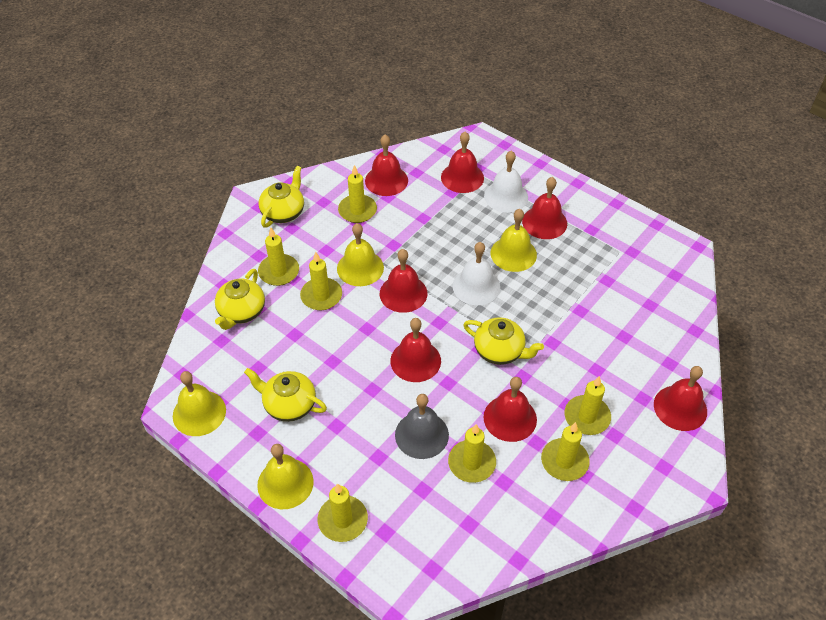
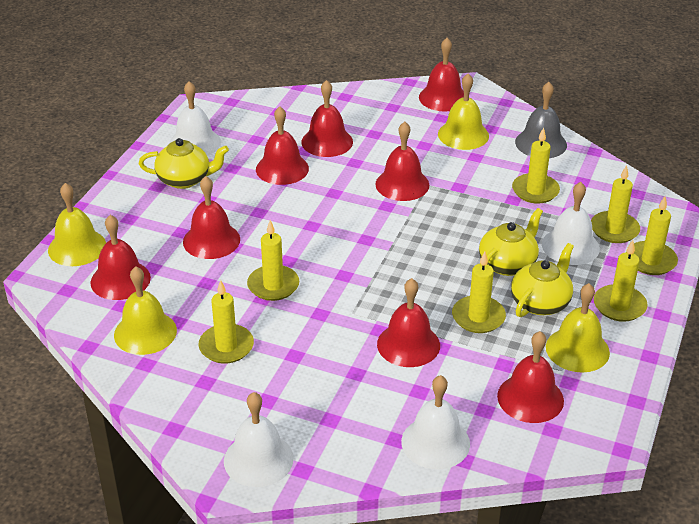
red bell: 7 -> 8
white bell: 2 -> 4
yellow teapot: 4 -> 3

